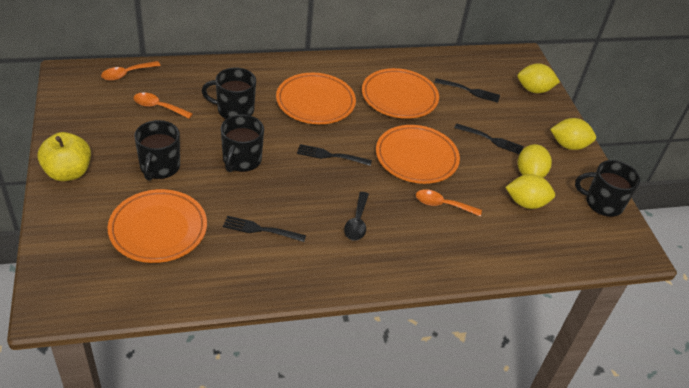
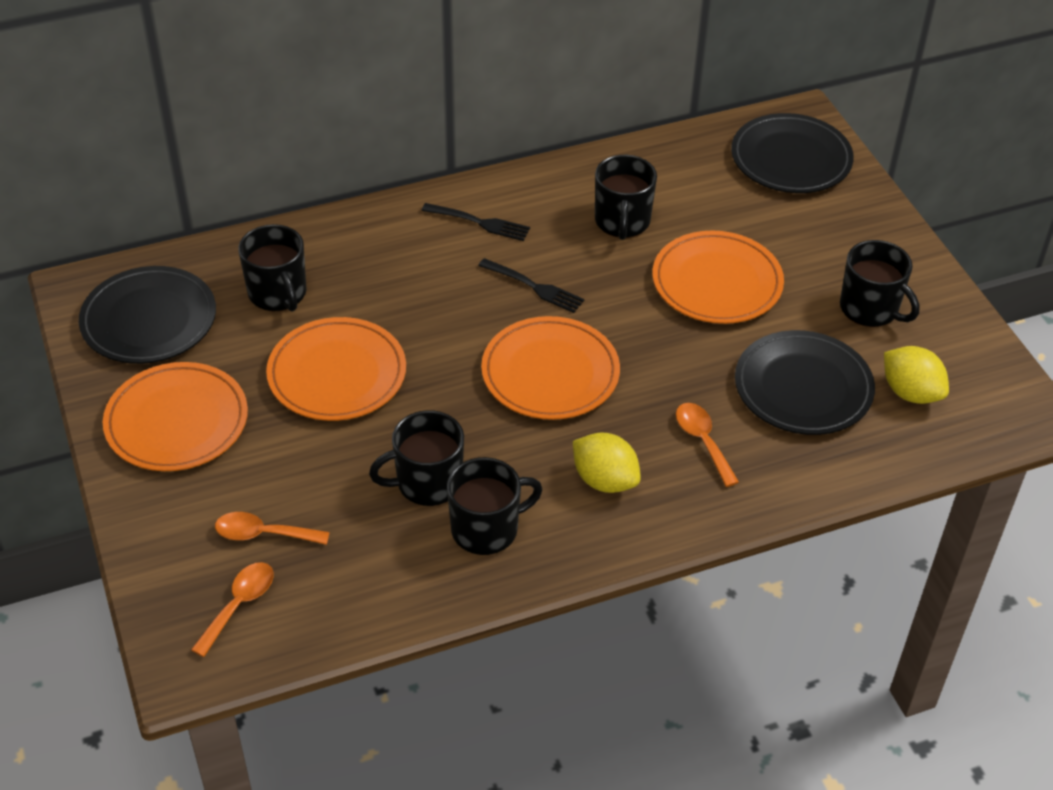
black fork: 4 -> 2
black mug: 4 -> 5
black plate: 0 -> 3
black spoon: 1 -> 0
yellow apple: 1 -> 0
yellow lemon: 4 -> 2

